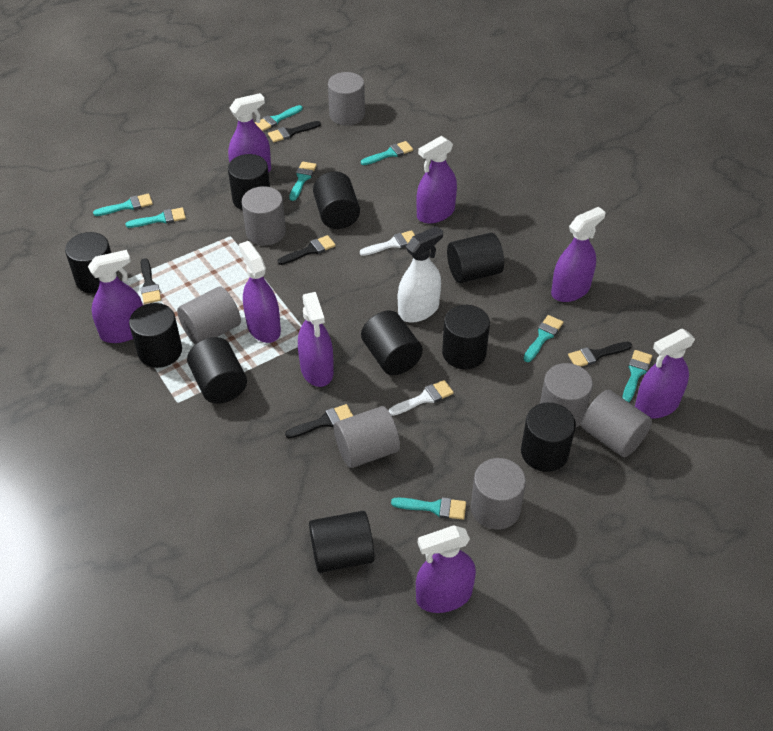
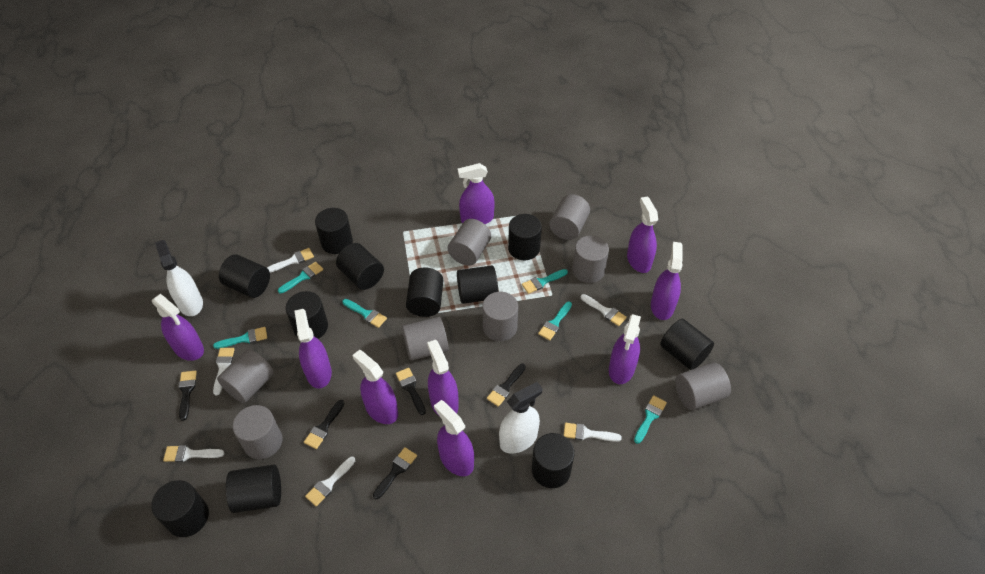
black cylinder: 10 -> 11
grey cylinder: 7 -> 8
purple spray bottle: 8 -> 9
turquoise brush: 8 -> 6
white brush: 2 -> 6
white spray bottle: 1 -> 2

